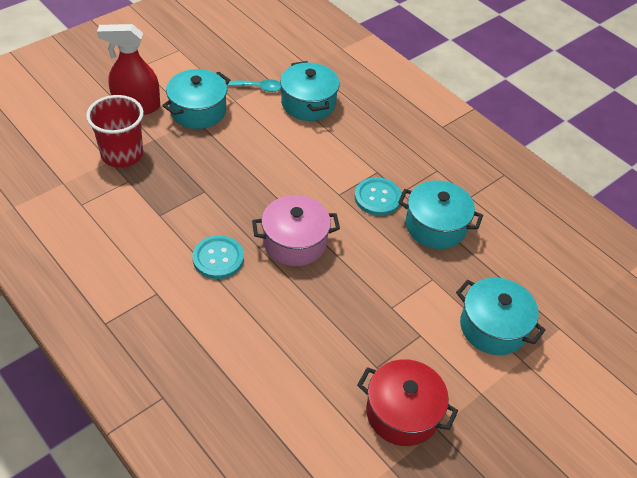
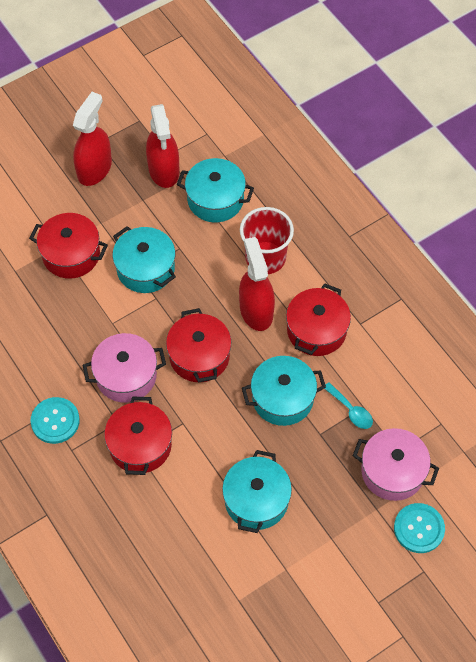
pink pot: 1 -> 2
red pot: 1 -> 4
red spray bottle: 1 -> 3

